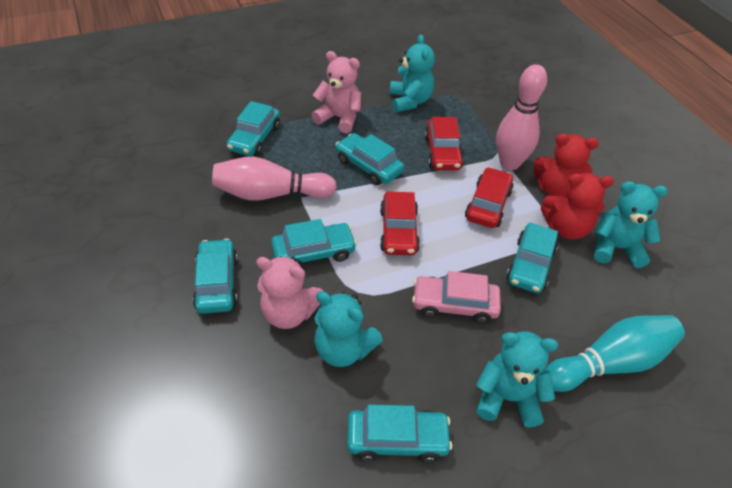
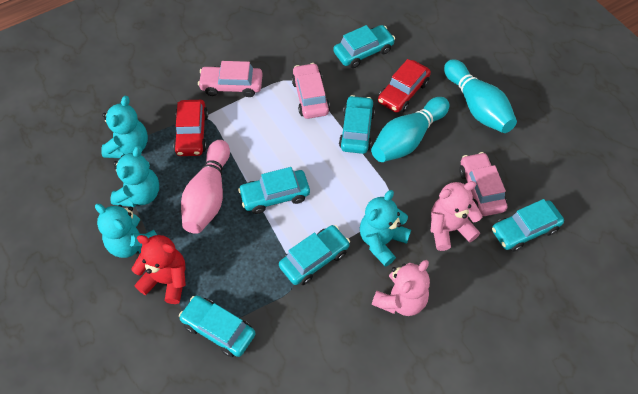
pink bowling pin: 2 -> 1
pink car: 1 -> 3
red car: 3 -> 2
red teddy bear: 2 -> 1
turquoise bowling pin: 1 -> 2

